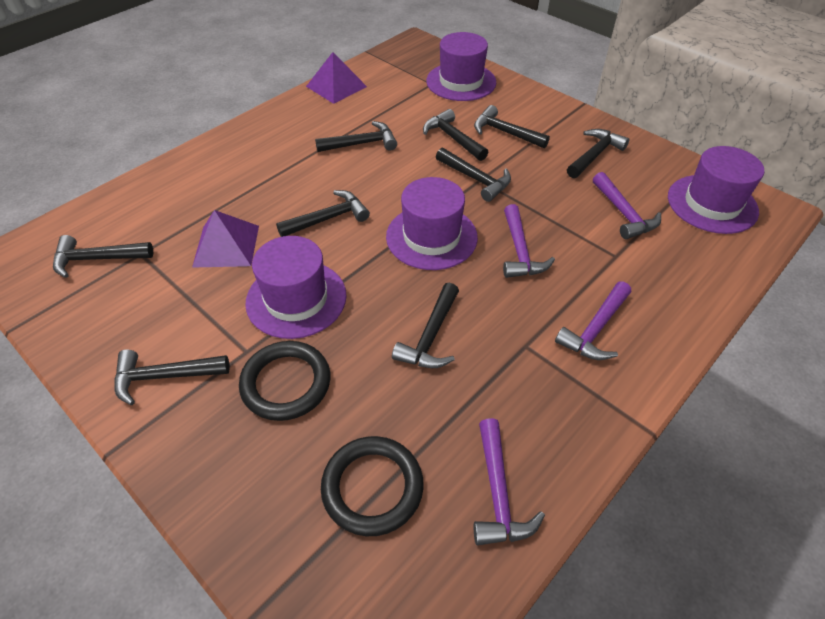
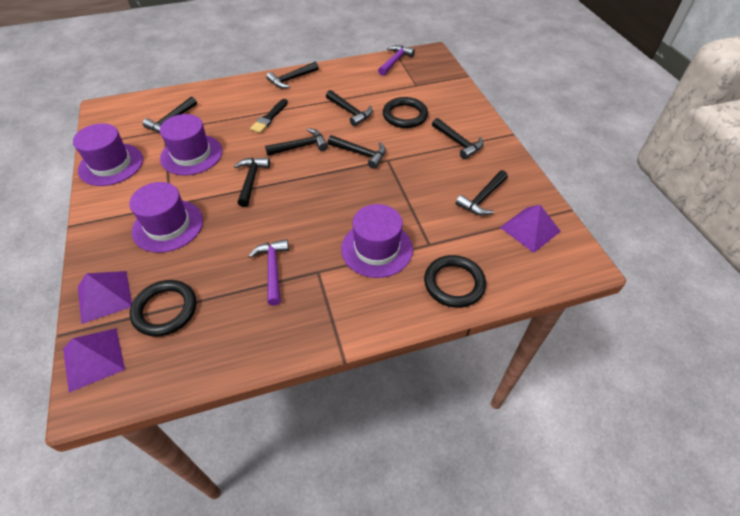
black brush: 0 -> 1
black hammer: 9 -> 8
black ring: 2 -> 3
purple hammer: 4 -> 2
purple pyramid: 2 -> 3

